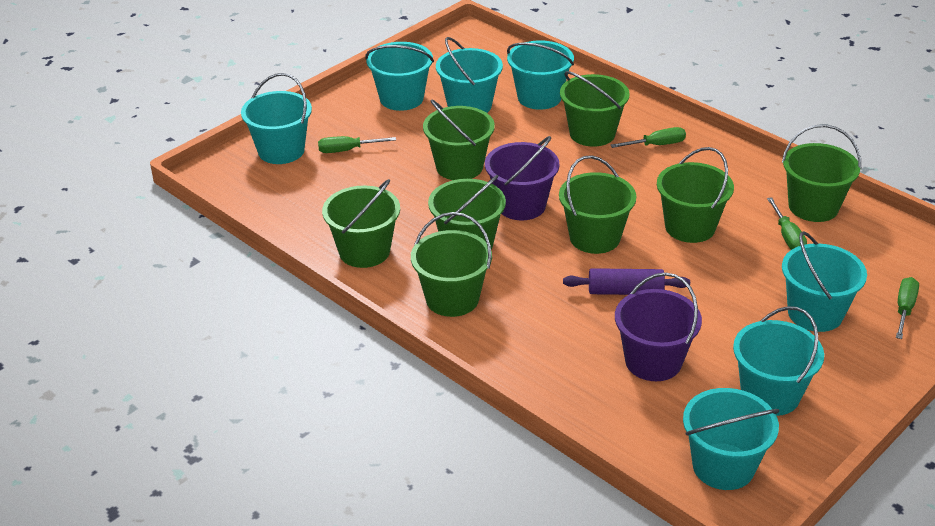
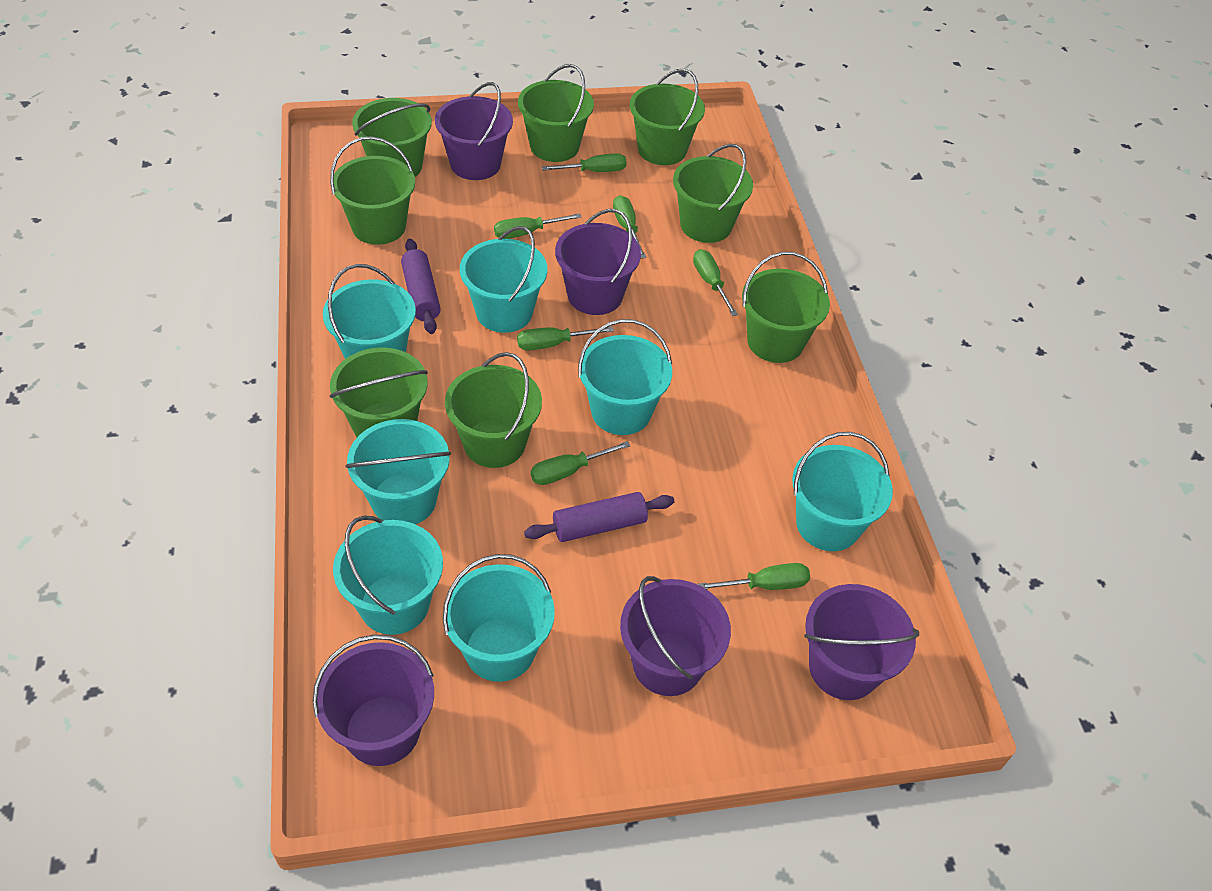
green screwdriver: 4 -> 7
purple bucket: 2 -> 5
purple rolling pin: 1 -> 2

